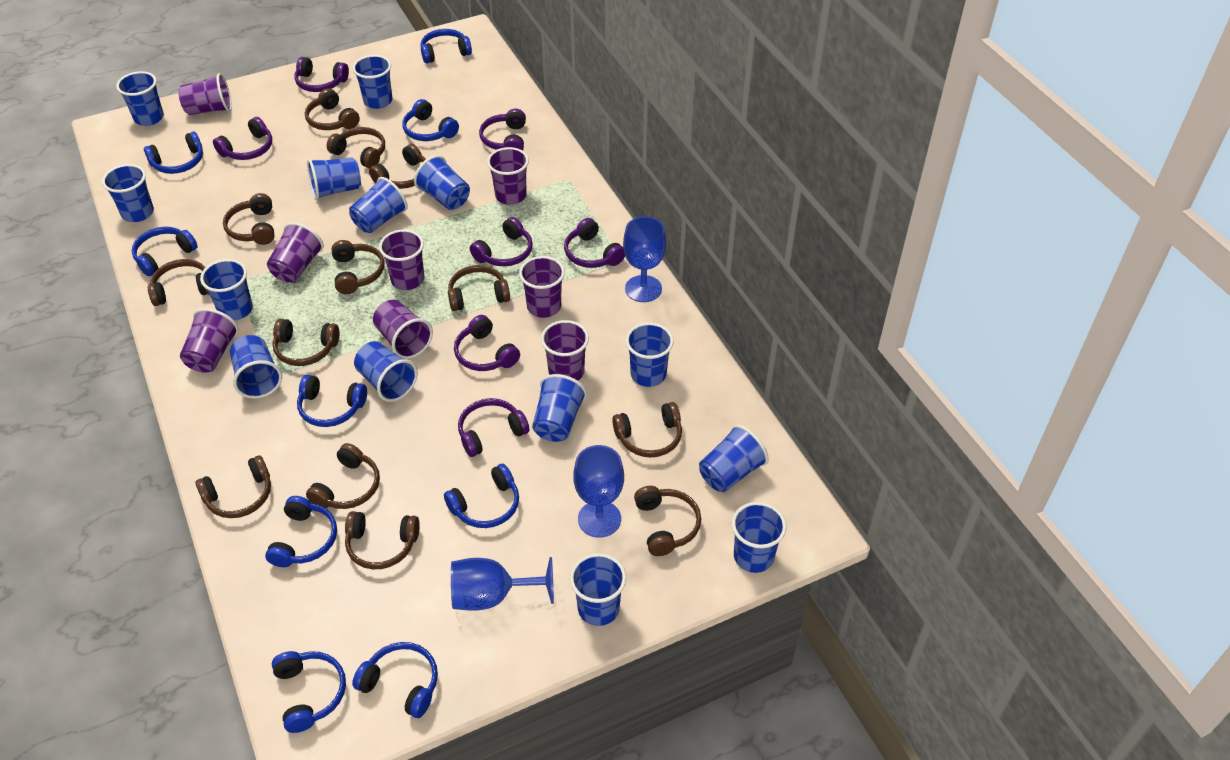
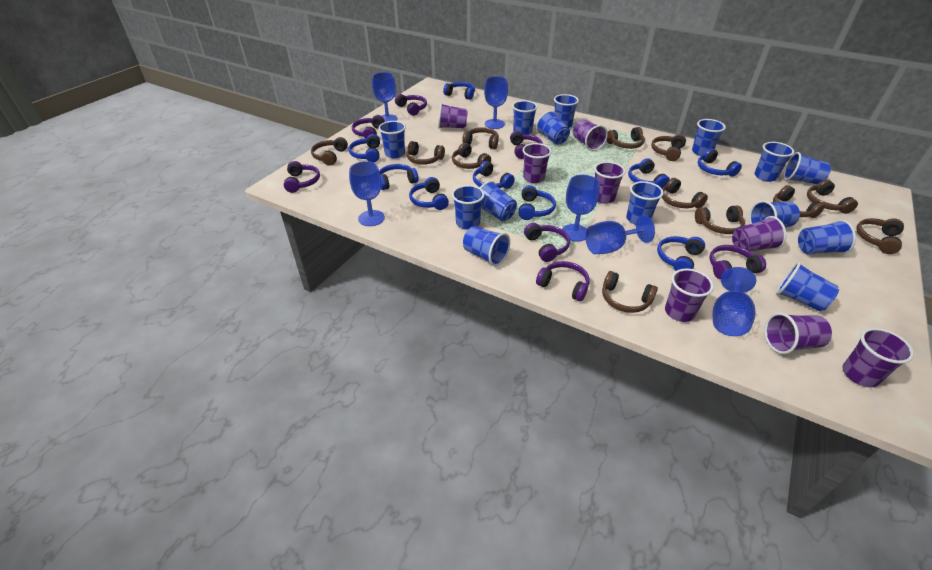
blue goblet: 3 -> 6
brown headphones: 13 -> 12

